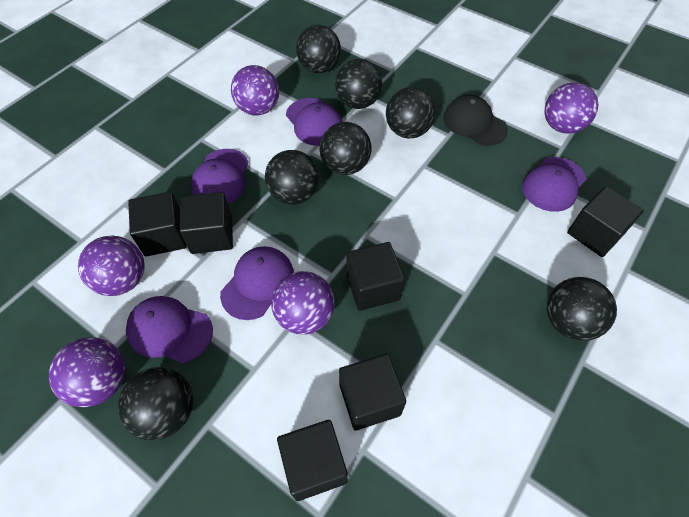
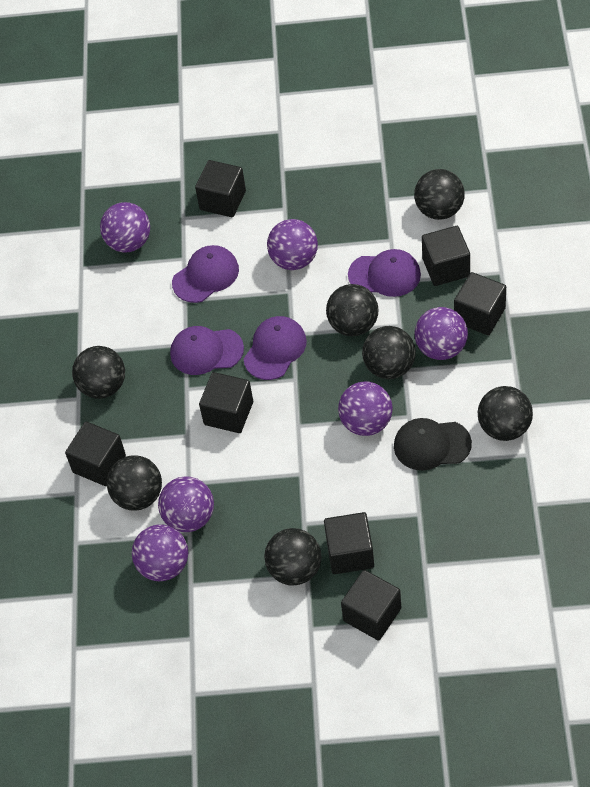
black cube: 6 -> 7
purple ball: 5 -> 6
purple cap: 5 -> 4

